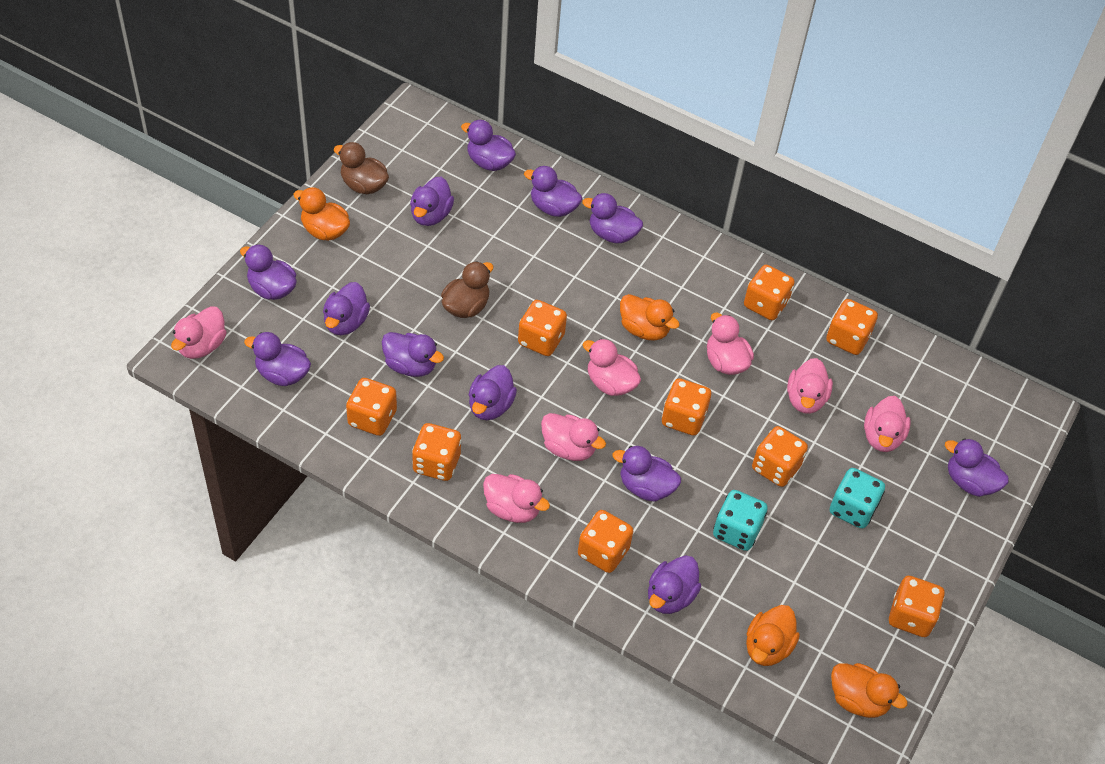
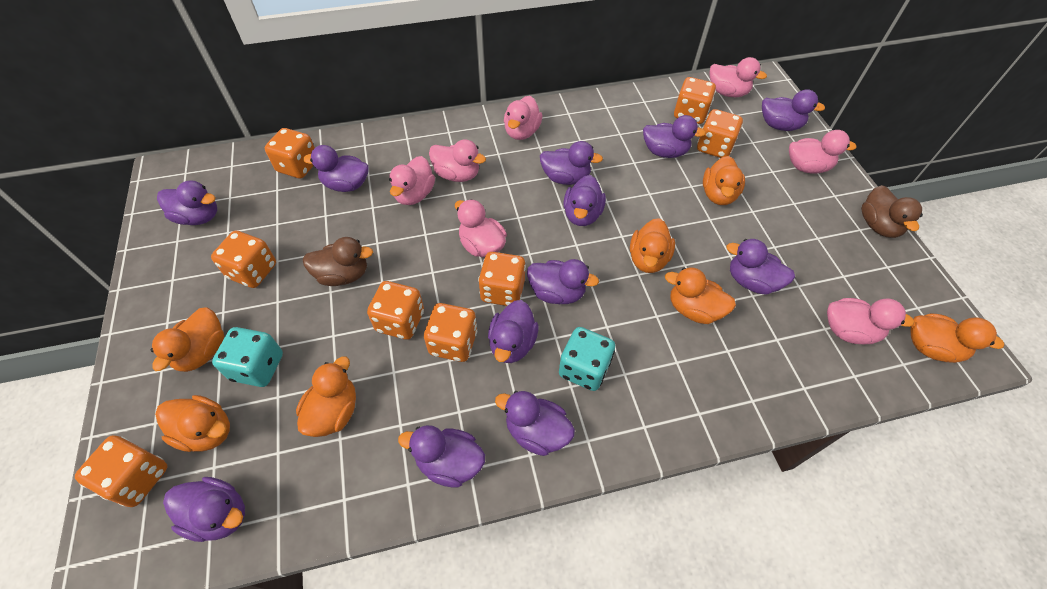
orange dice: 9 -> 8
orange duck: 4 -> 7

